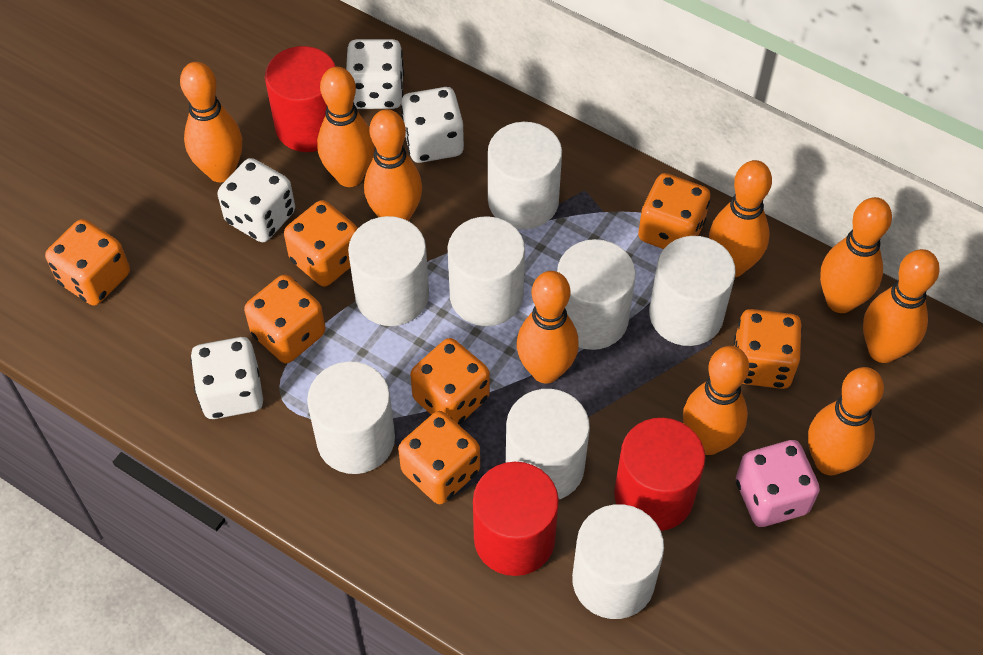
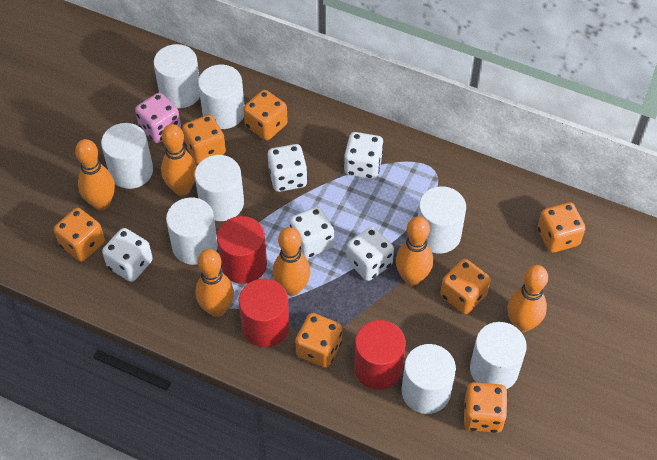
orange bowling pin: 9 -> 6
white dice: 4 -> 5

